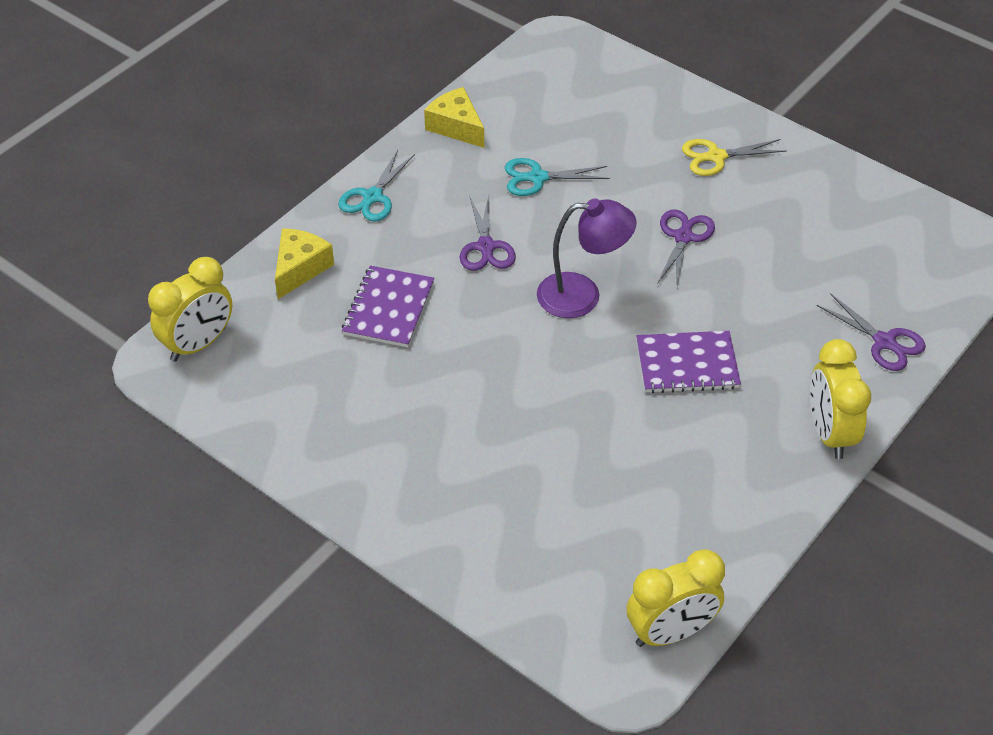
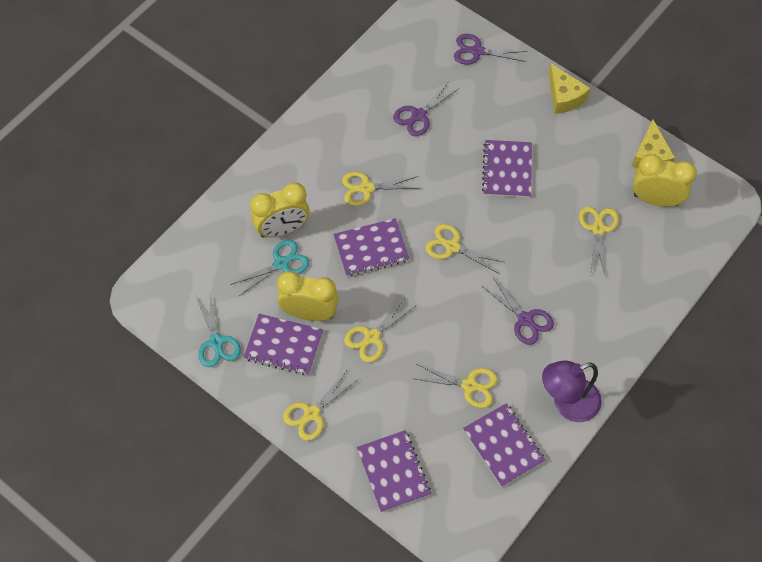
purple notebook: 2 -> 5
yellow scissors: 1 -> 6

